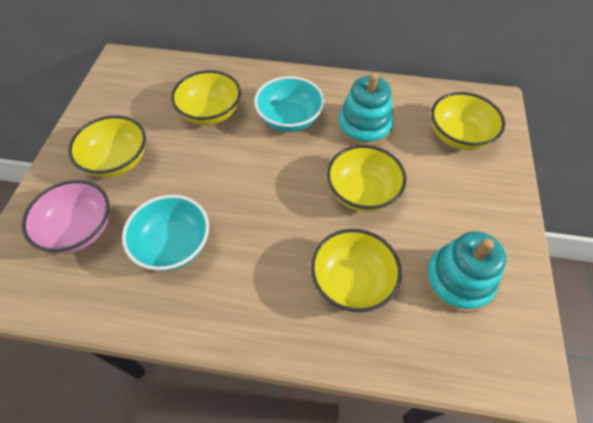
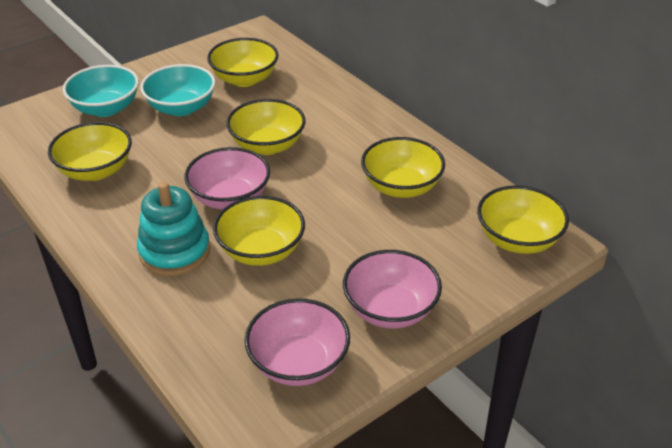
pink bowl: 1 -> 3
turquoise stacking toy: 2 -> 1
yellow bowl: 5 -> 6

